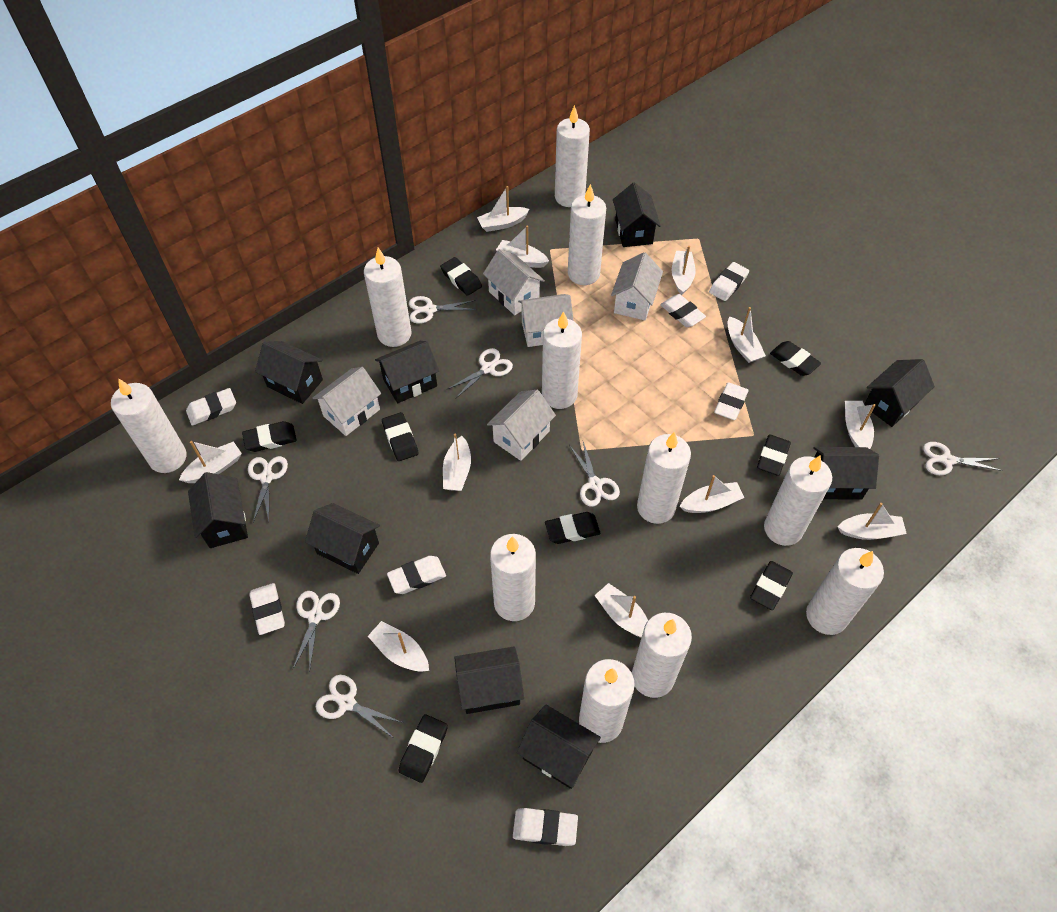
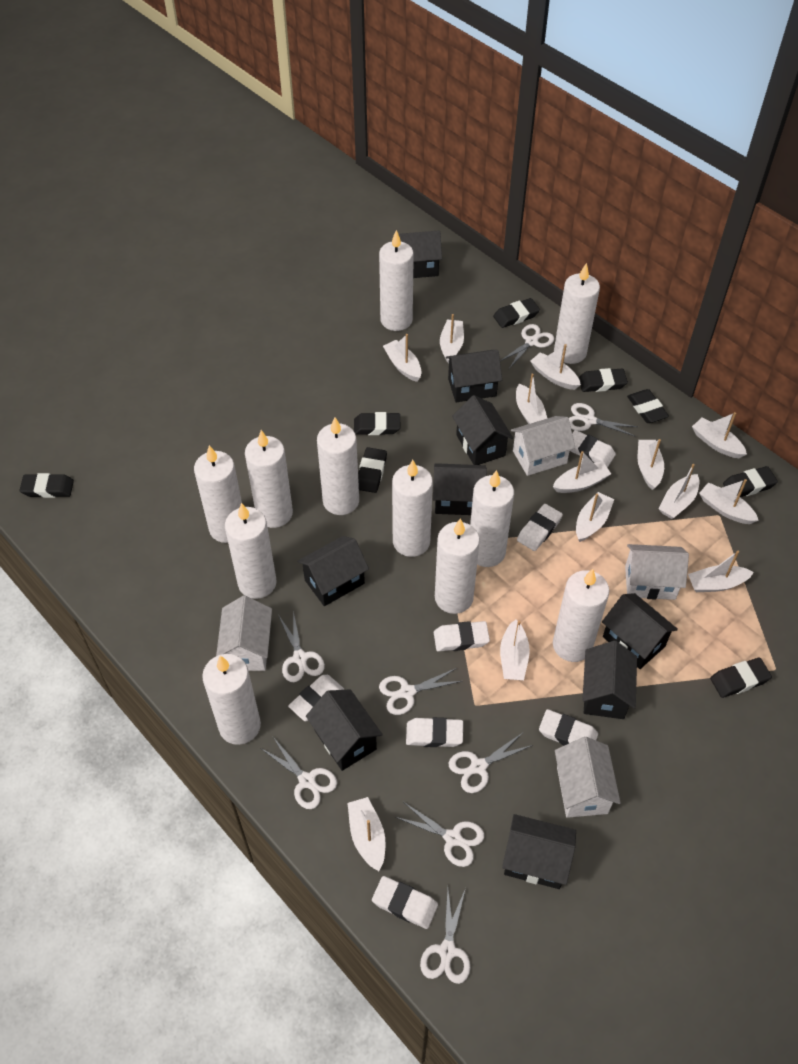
white boat: 11 -> 13
white house: 5 -> 4
white scissors: 7 -> 8

